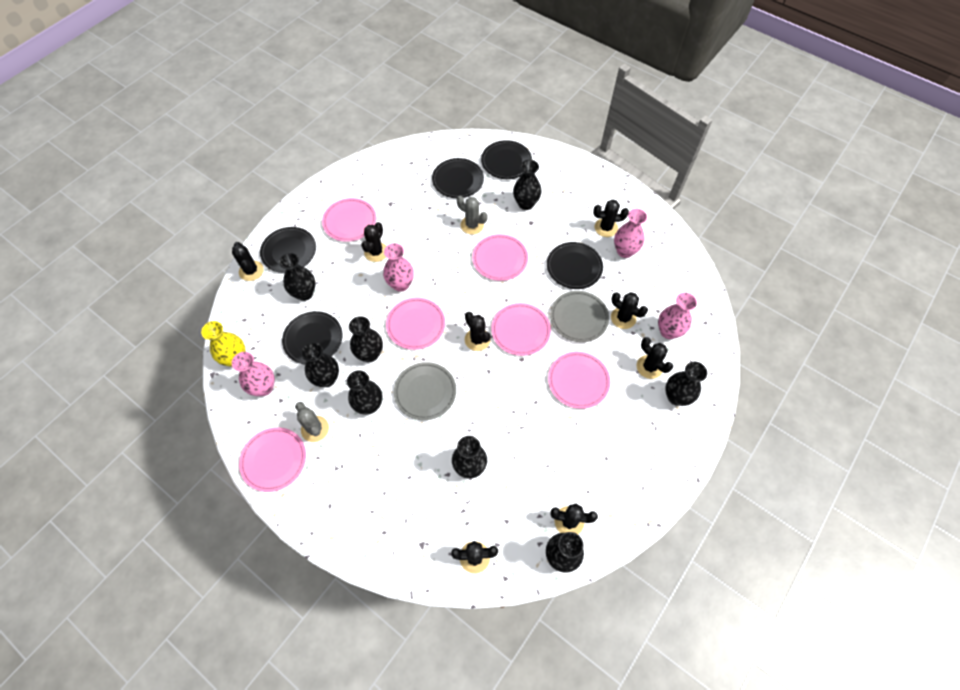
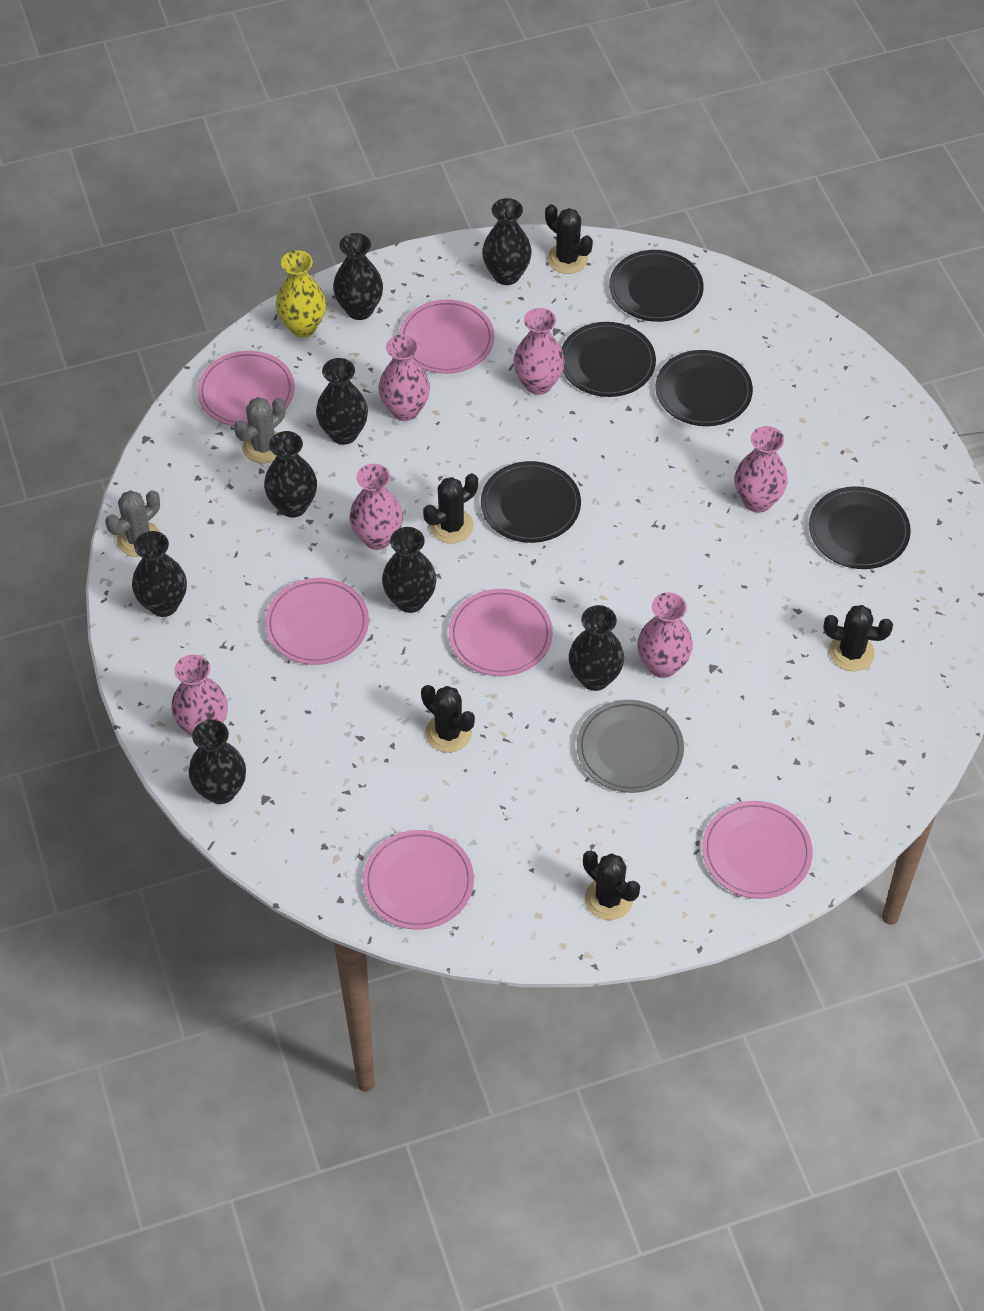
black cactus: 8 -> 5
grey plate: 2 -> 1
pink vase: 4 -> 6

